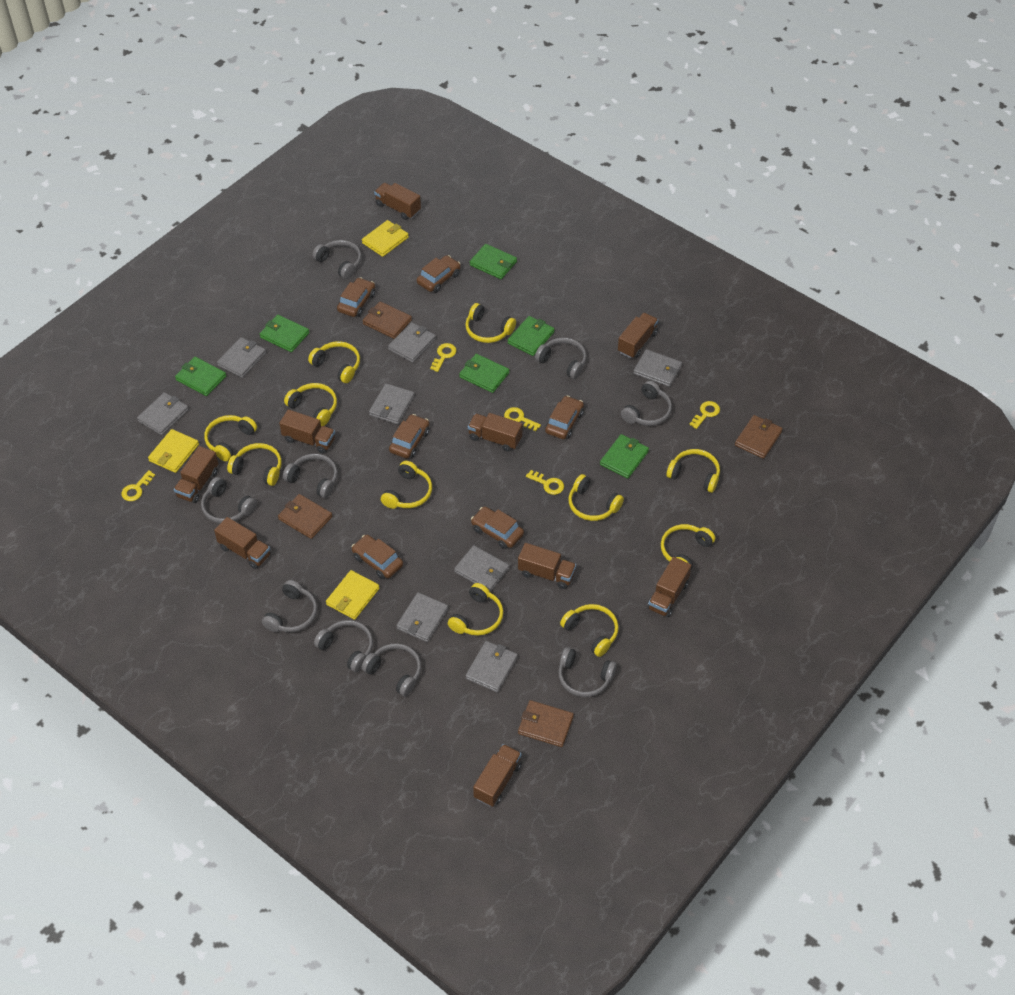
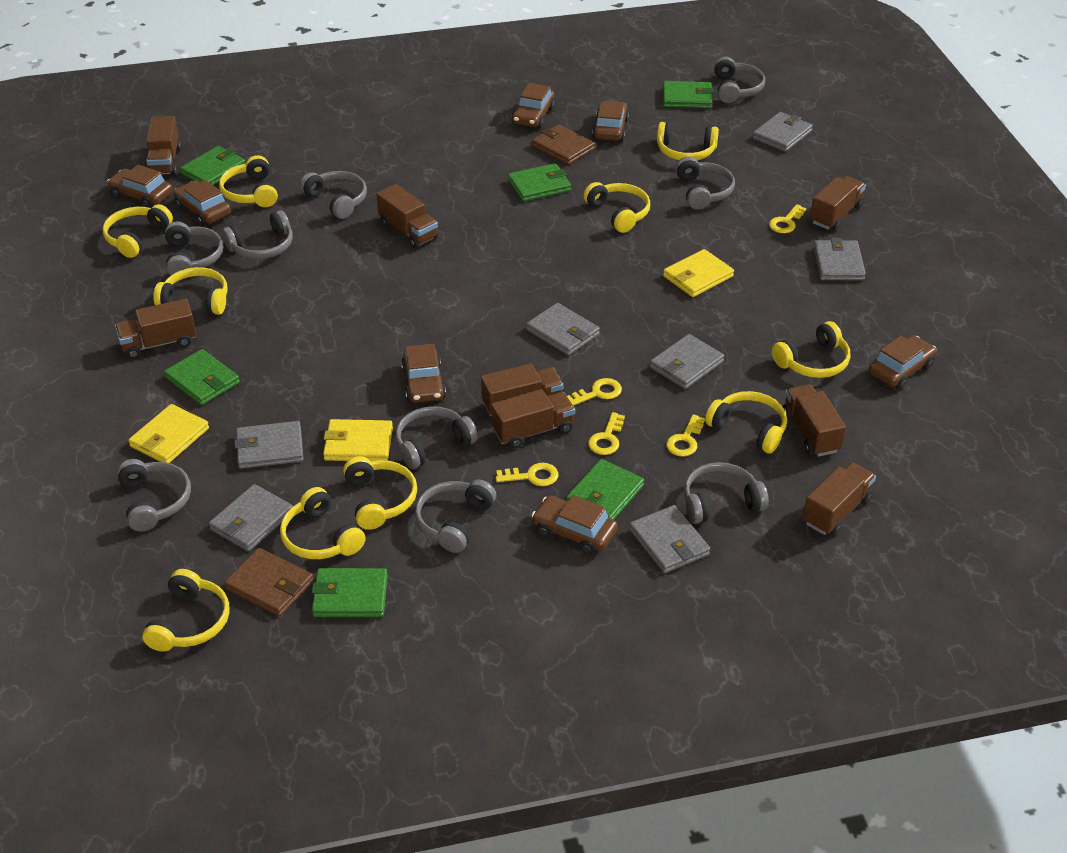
brown car: 6 -> 7
brown truck: 9 -> 8
brown wallet: 4 -> 2
grey wallet: 8 -> 7
yellow headphones: 11 -> 10

